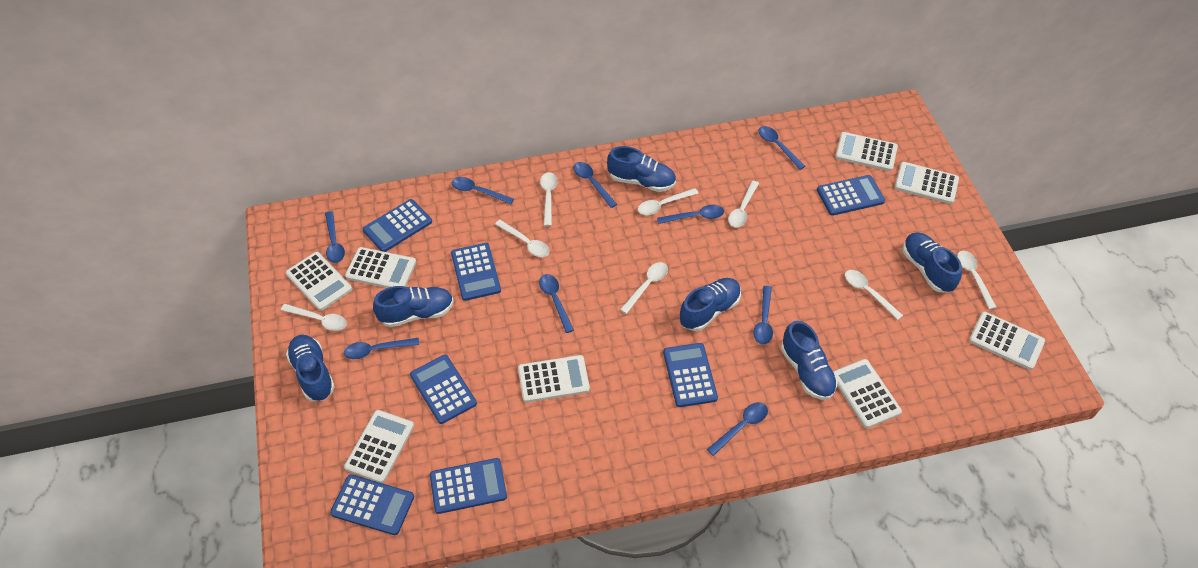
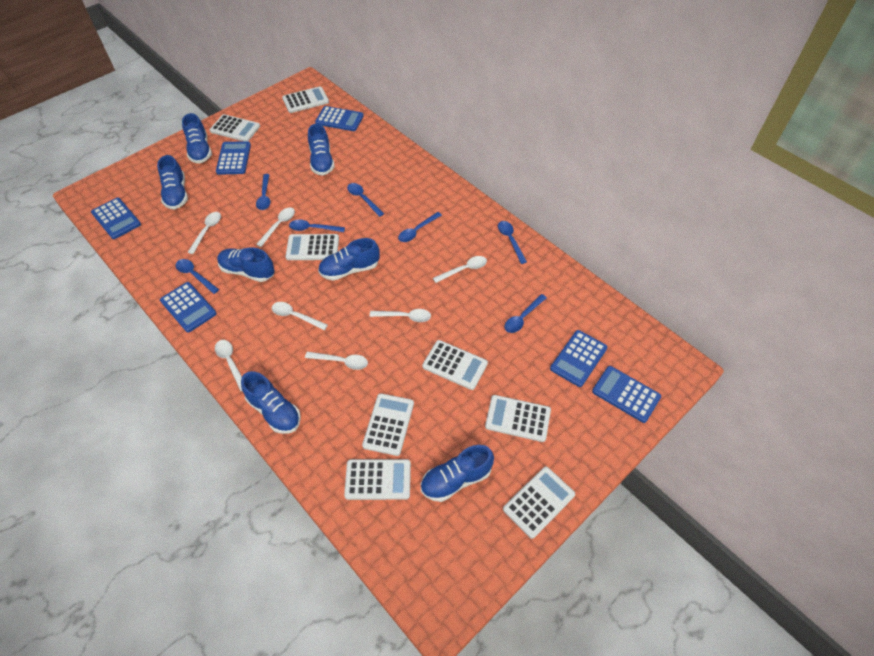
blue calculator: 7 -> 6
blue shoe: 6 -> 7
blue spoon: 9 -> 7
white spoon: 8 -> 7

